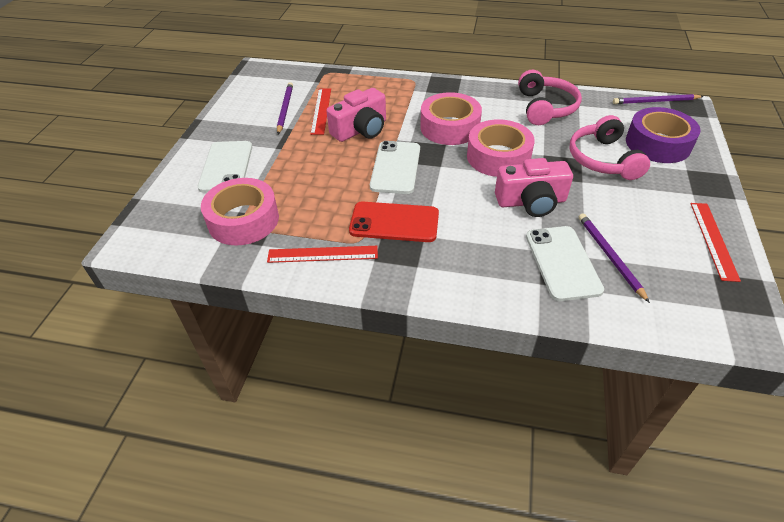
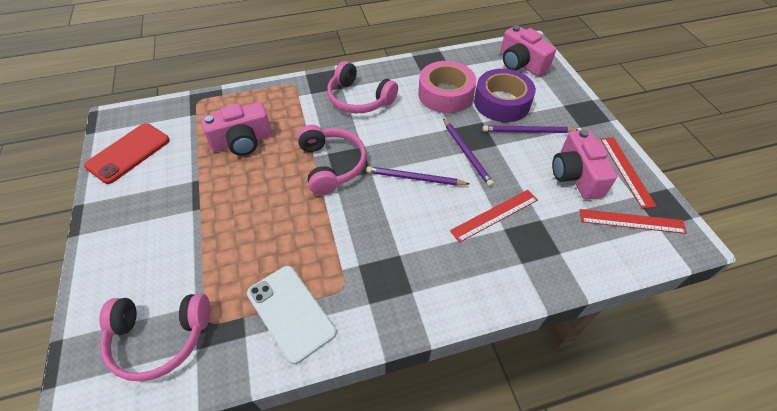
pink camera: 2 -> 3
pink headphones: 2 -> 3
pink tape: 3 -> 1
white phone: 3 -> 1

